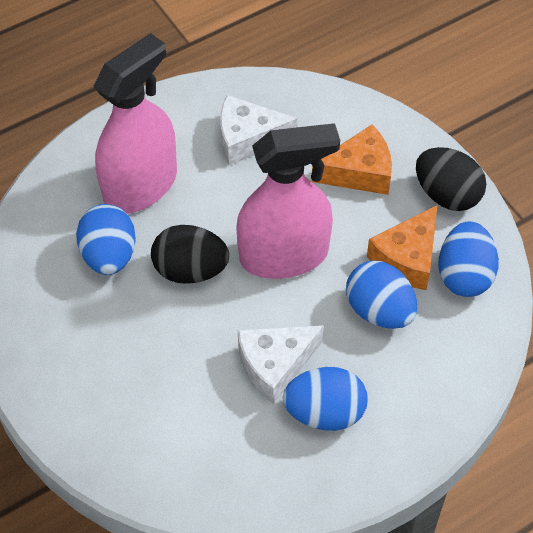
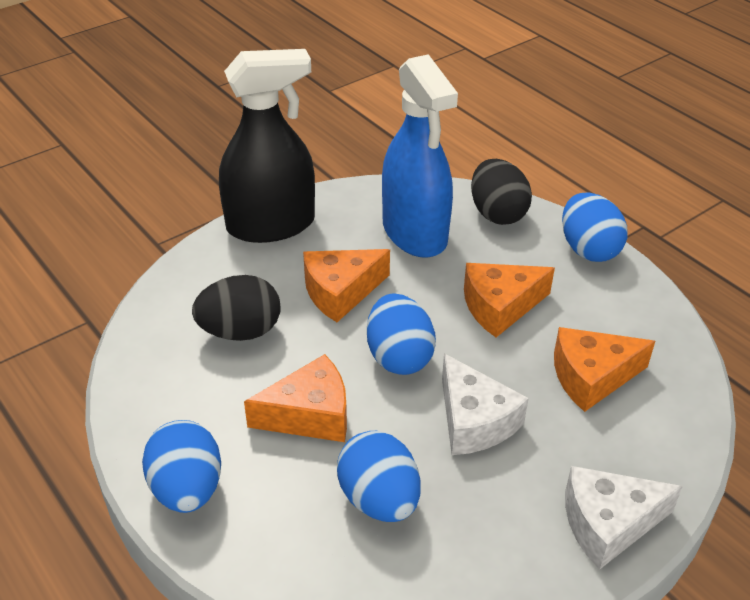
black spray bottle: 0 -> 1
blue spray bottle: 0 -> 1
orange cheese: 2 -> 4
pink spray bottle: 2 -> 0

